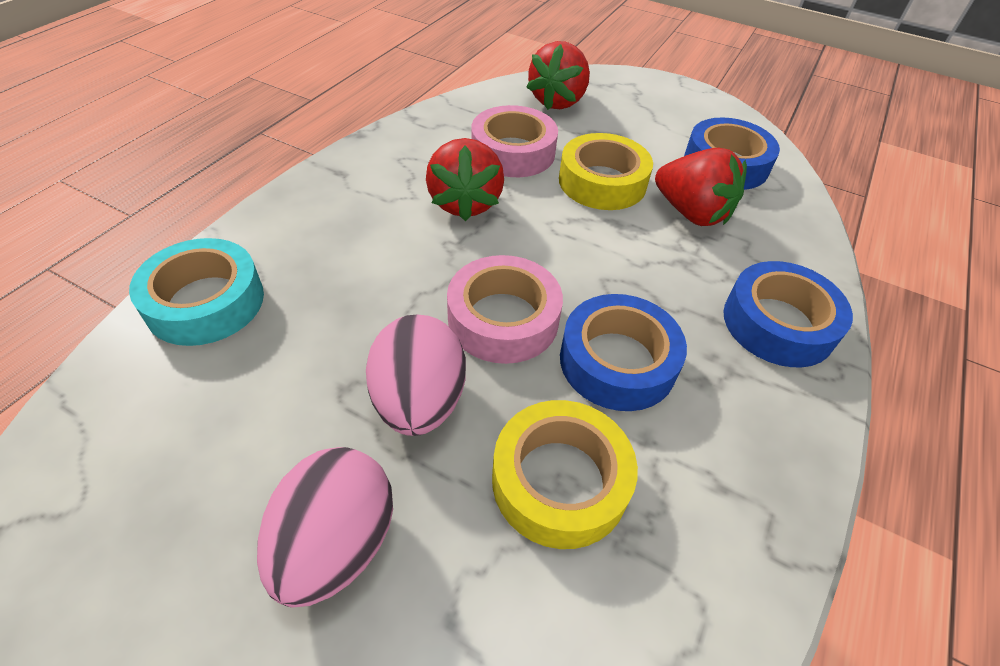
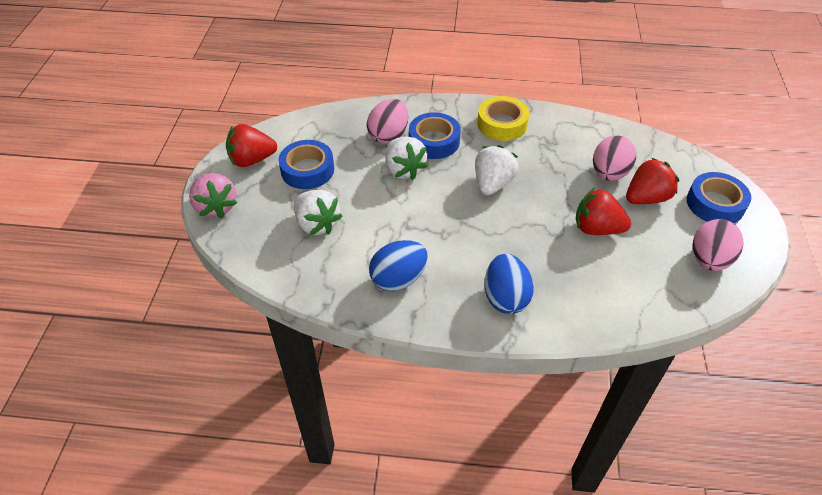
blue egg: 0 -> 2
pink egg: 2 -> 3
pink strawberry: 0 -> 1
pink tape: 2 -> 0
turquoise tape: 1 -> 0
white strawberry: 0 -> 3
yellow tape: 2 -> 1

